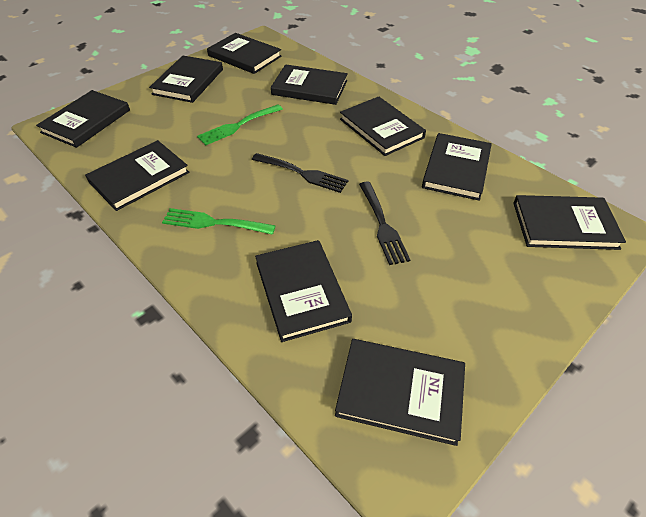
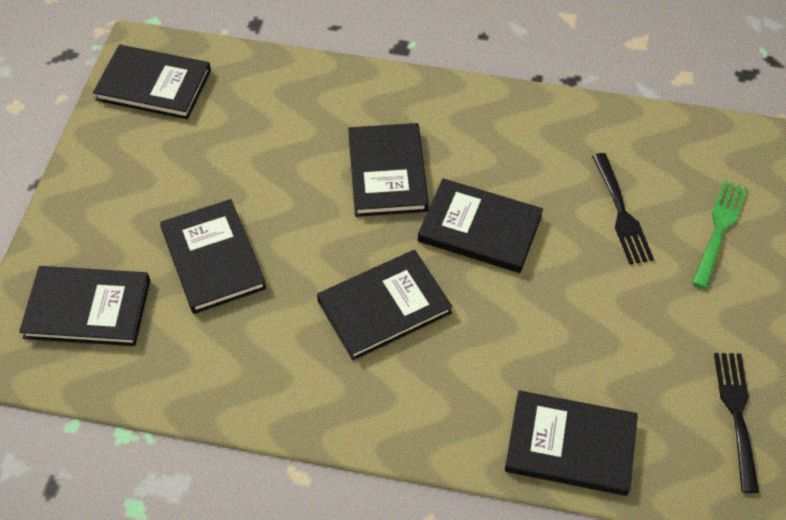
black book: 10 -> 7
green fork: 2 -> 1

